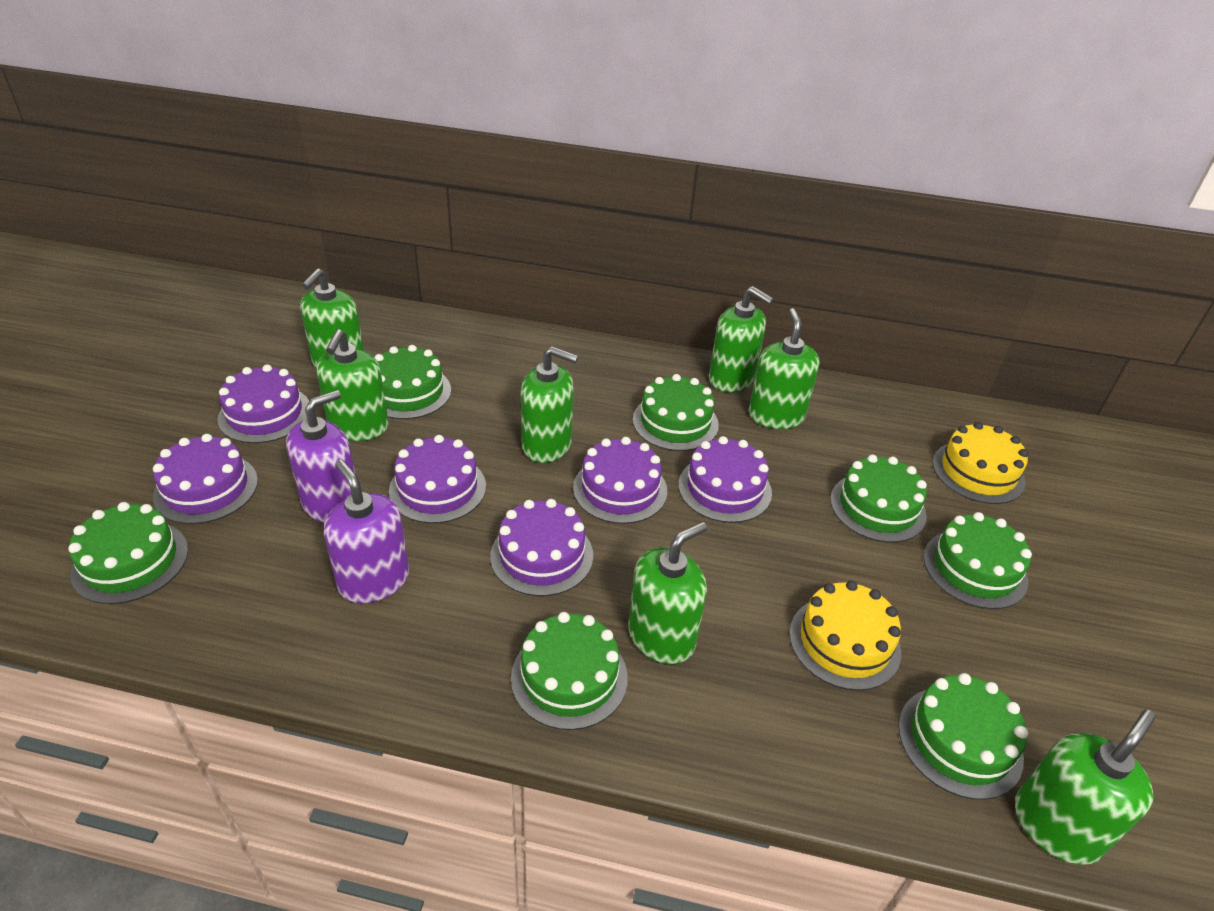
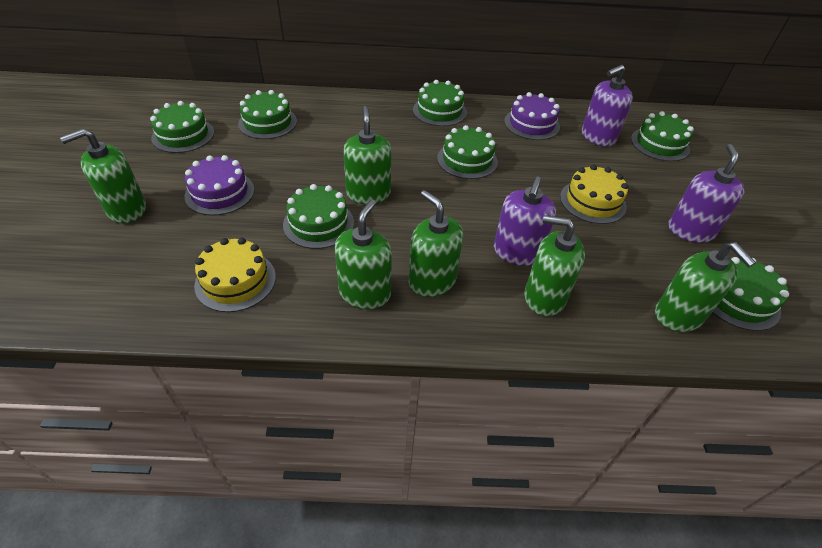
green soap dispenser: 7 -> 6
purple cake: 6 -> 2
purple soap dispenser: 2 -> 3

